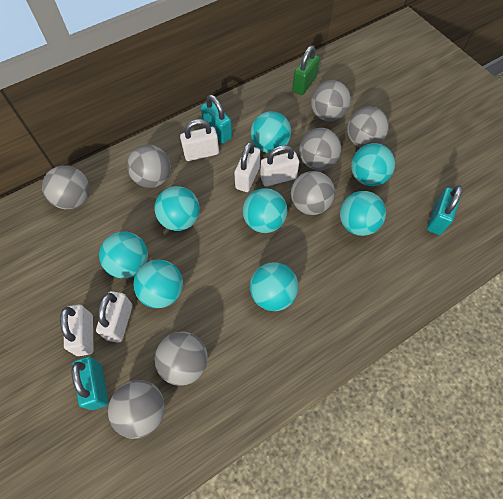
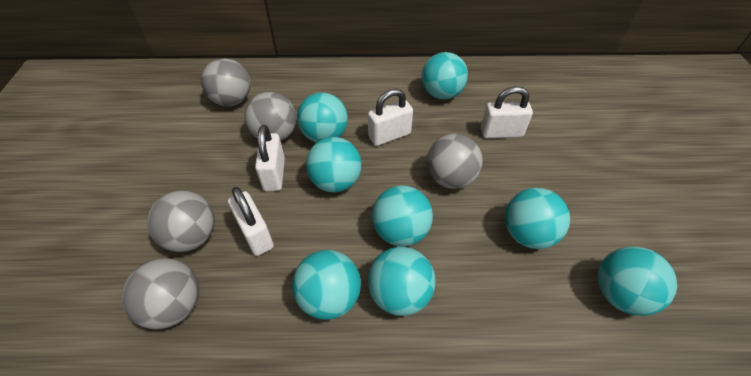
green padlock: 1 -> 0
grey ball: 8 -> 5
turquoise padlock: 3 -> 0
white padlock: 5 -> 4

